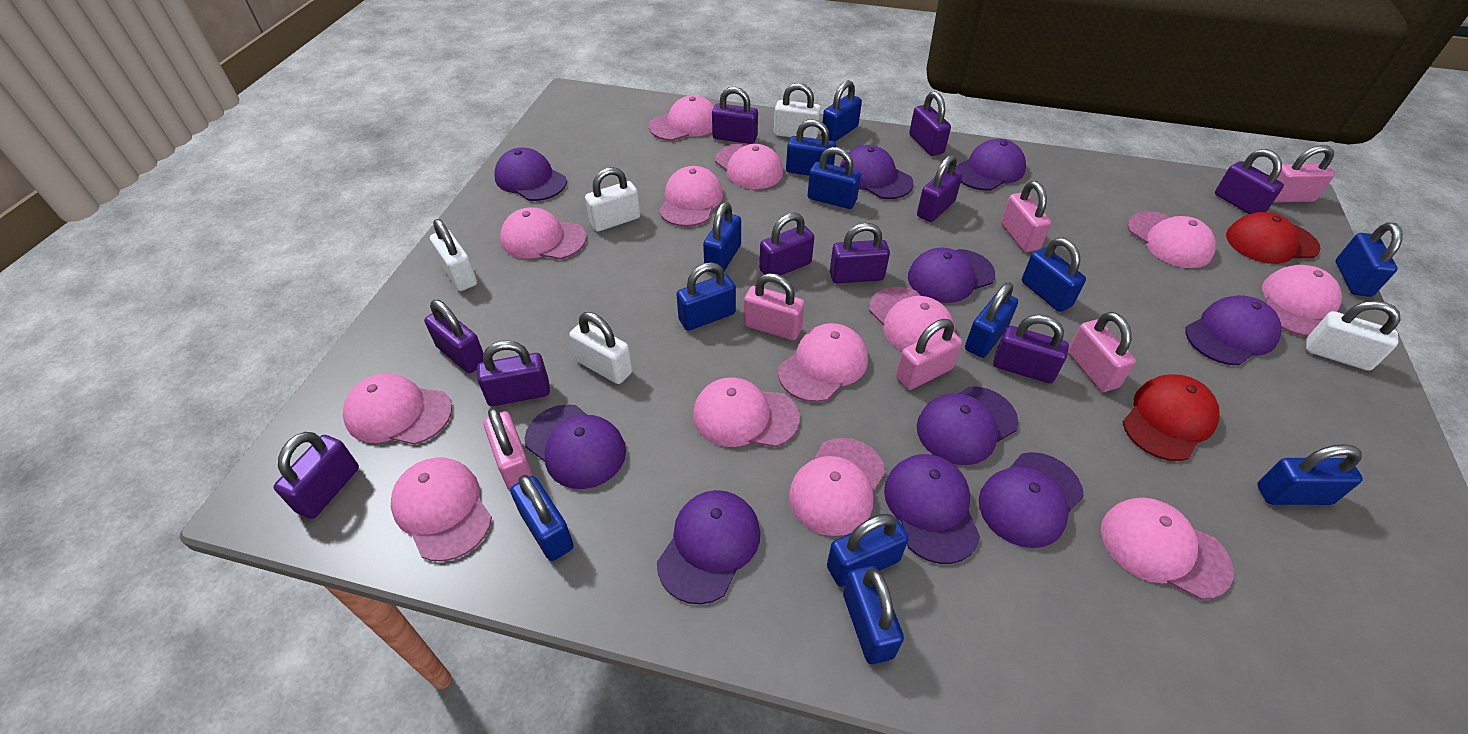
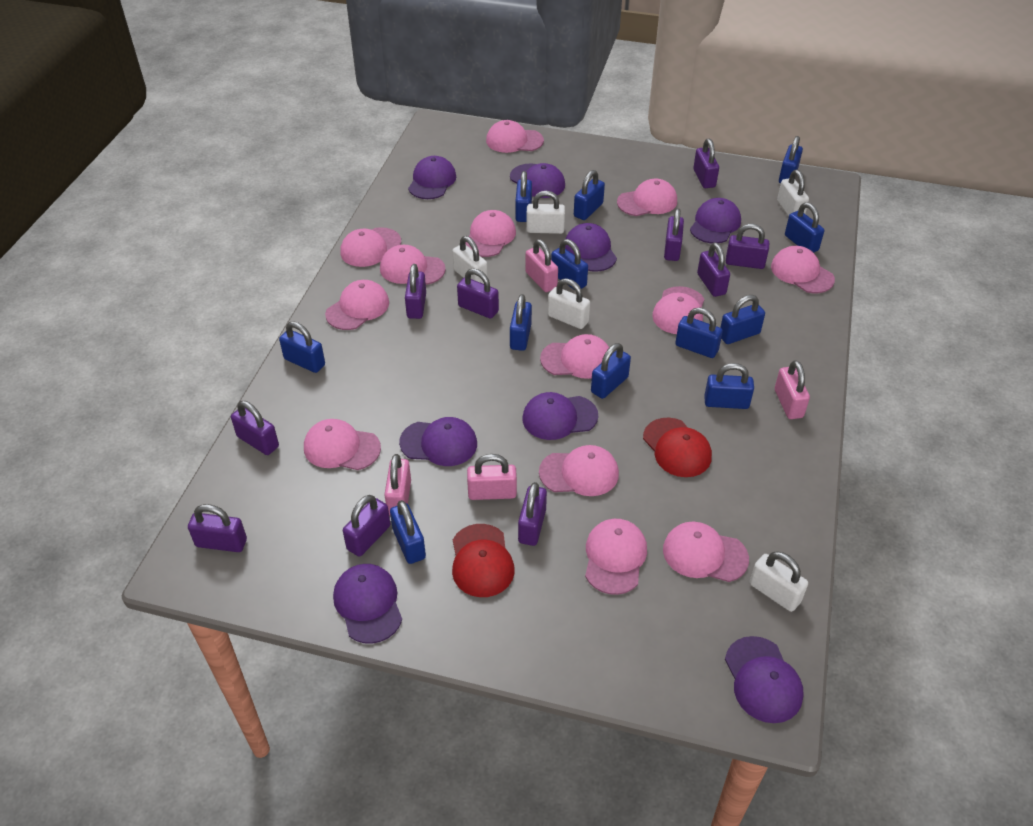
pink padlock: 6 -> 4
purple cap: 10 -> 8

